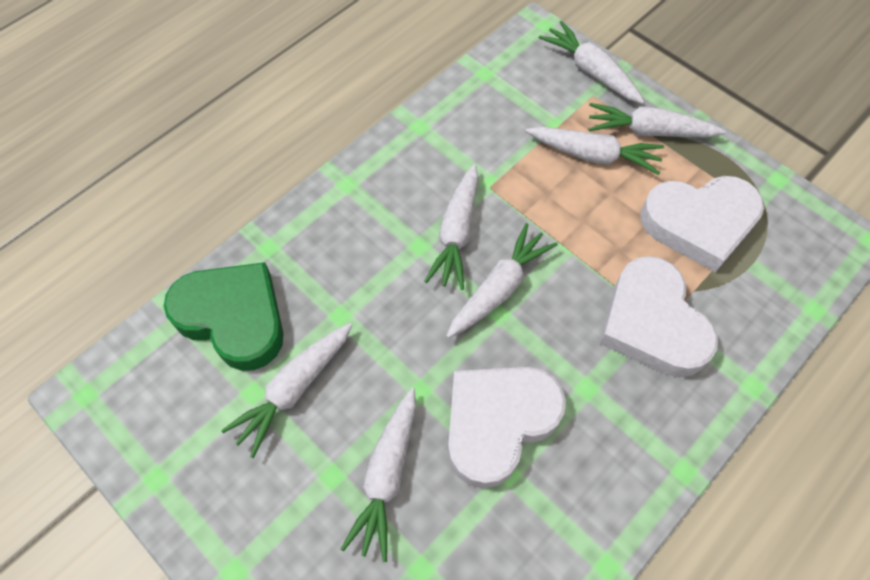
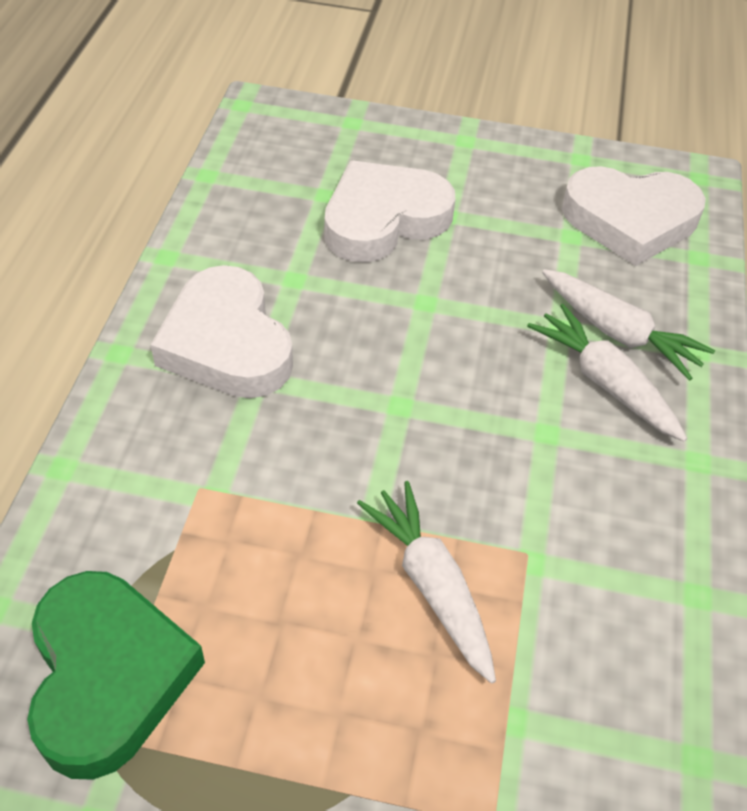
white carrot: 7 -> 3

